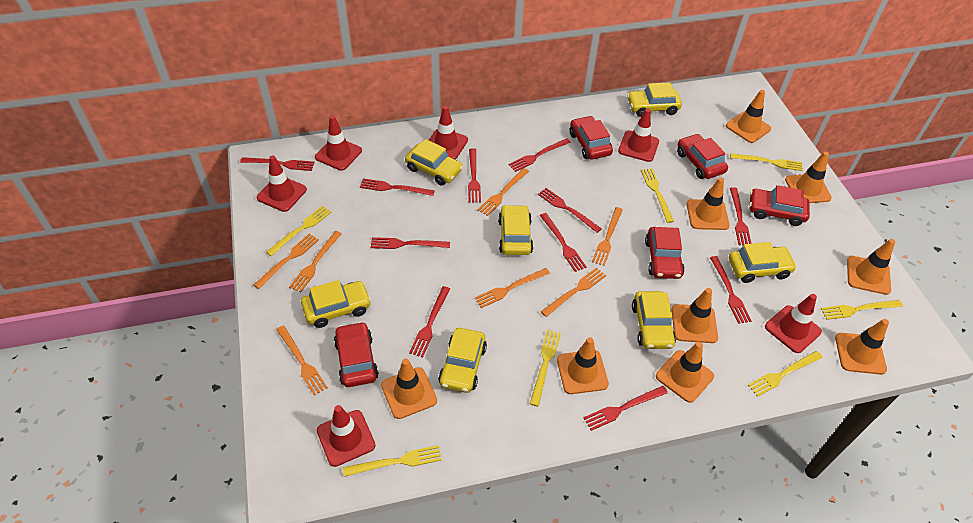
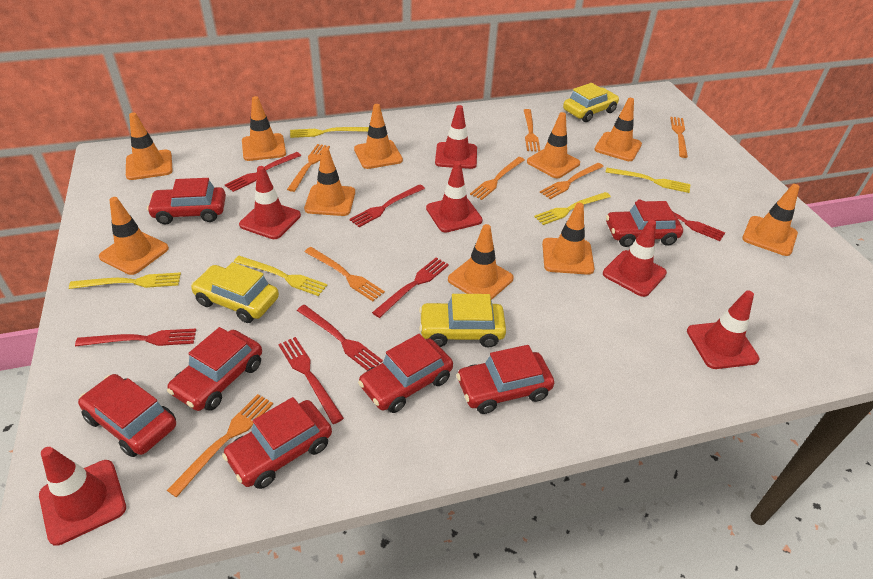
orange traffic cone: 9 -> 10
red car: 5 -> 7
red fork: 11 -> 7
yellow car: 7 -> 3
yellow fork: 7 -> 5

